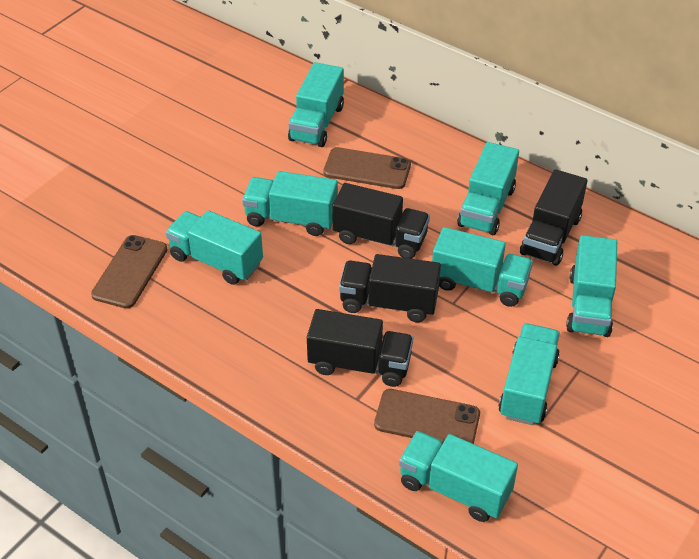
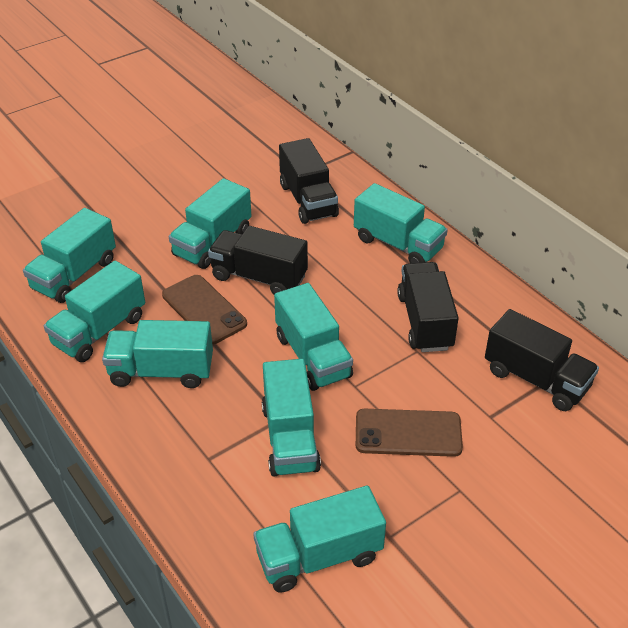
brown phone: 3 -> 2

